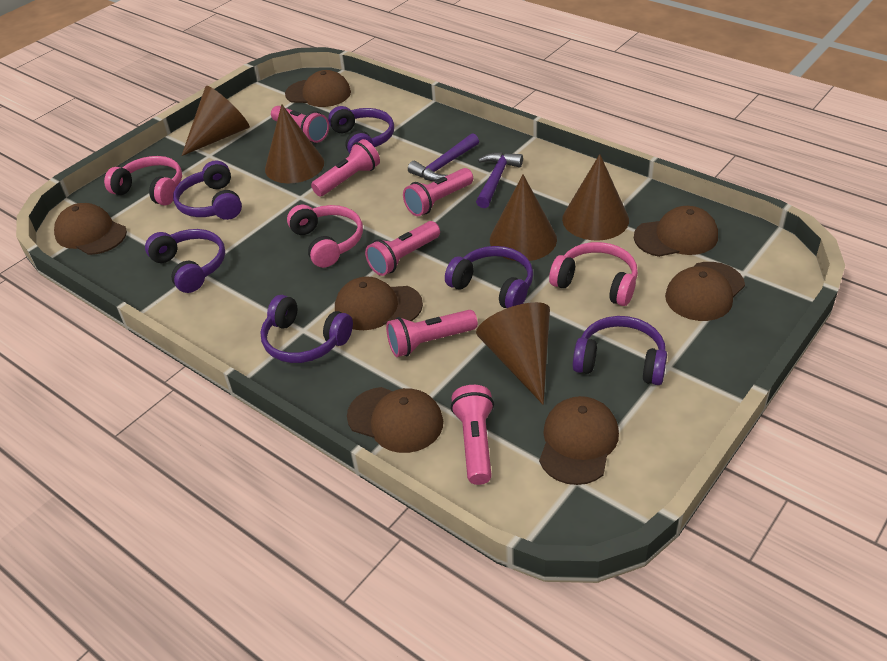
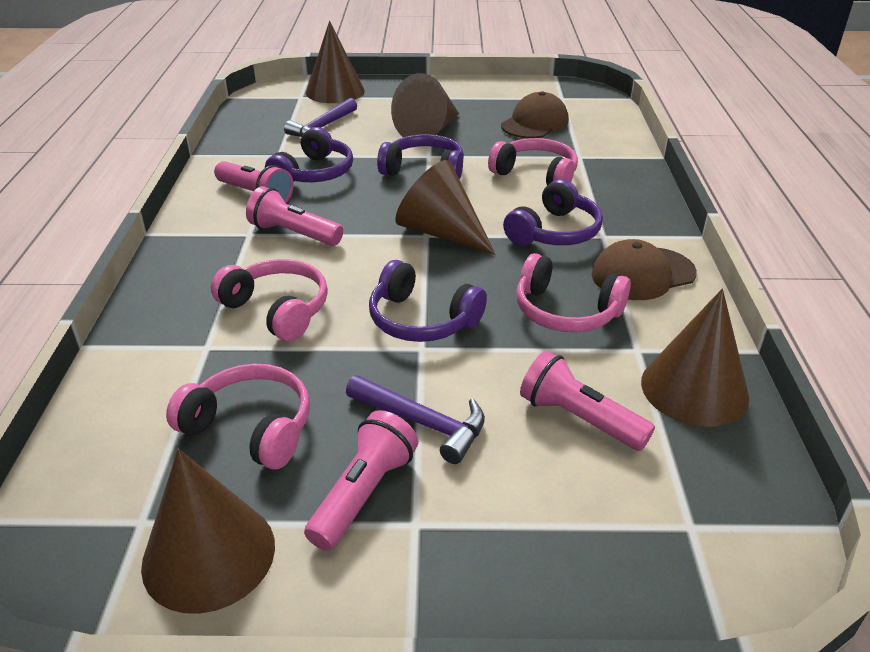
brown cap: 7 -> 2
pink flashlight: 6 -> 4
pink headphones: 3 -> 4
purple headphones: 6 -> 4

